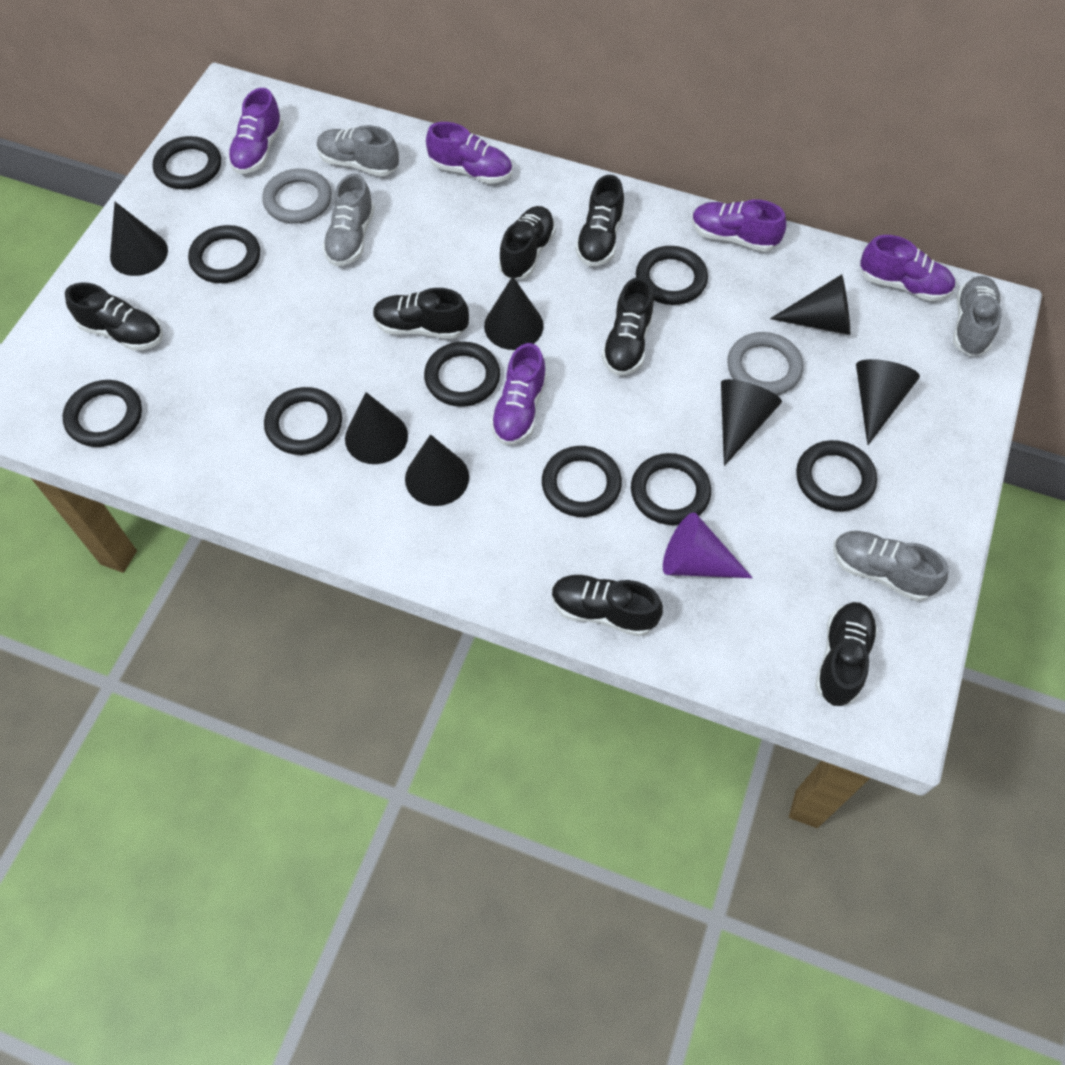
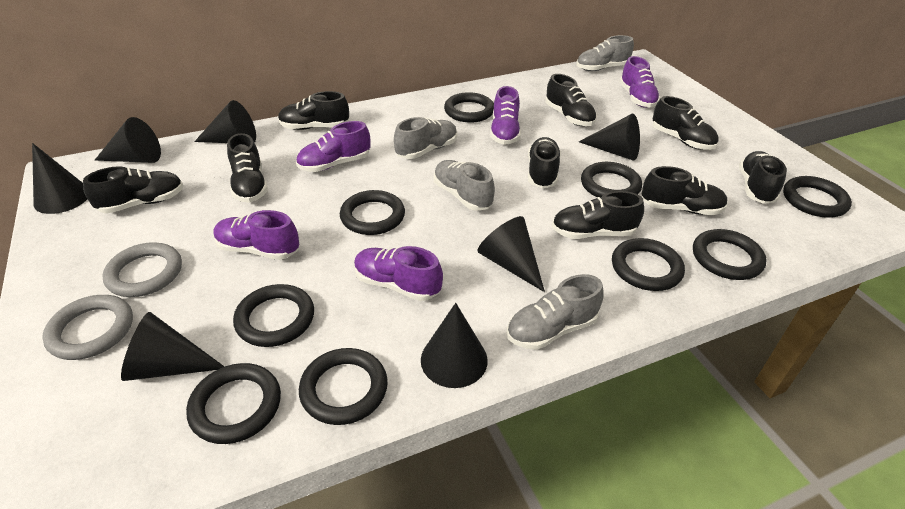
black shoe: 7 -> 9
purple cone: 1 -> 0

